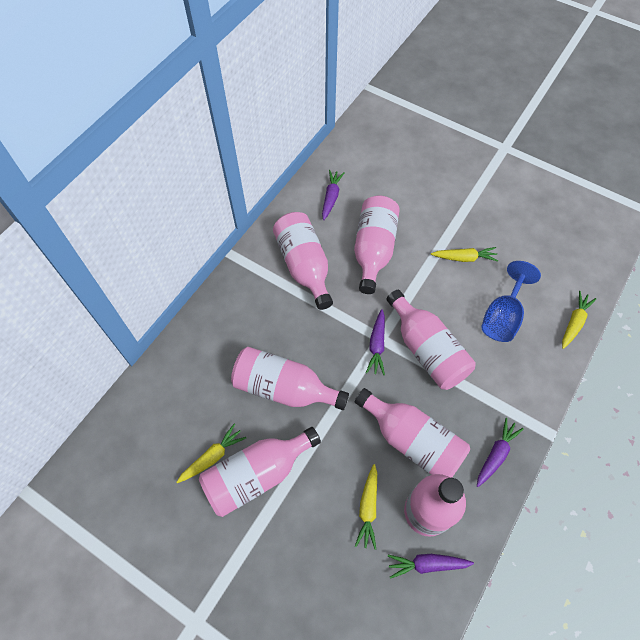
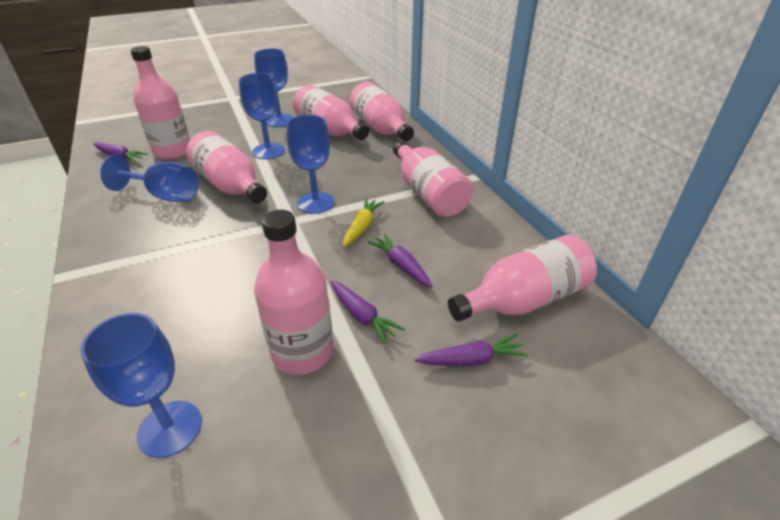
blue goblet: 1 -> 5
yellow carrot: 4 -> 1

